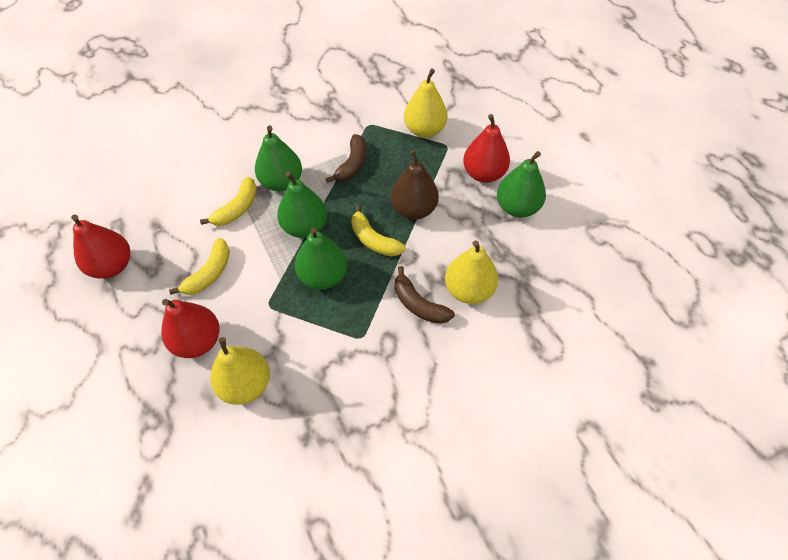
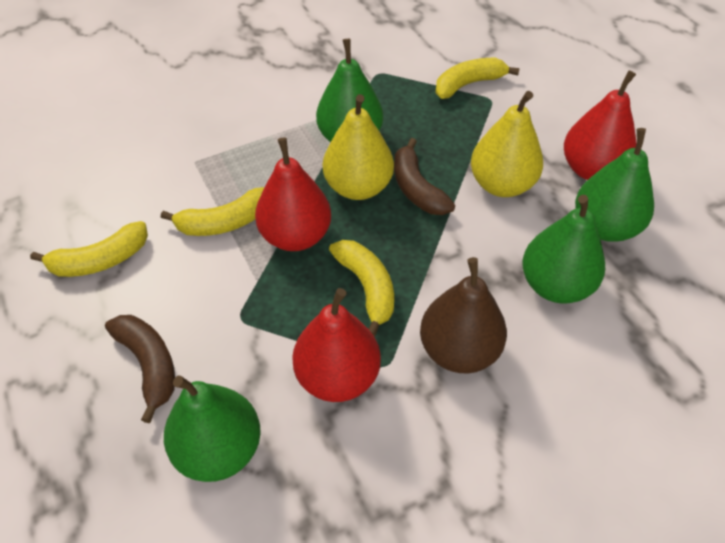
yellow banana: 3 -> 4
yellow pear: 3 -> 2

